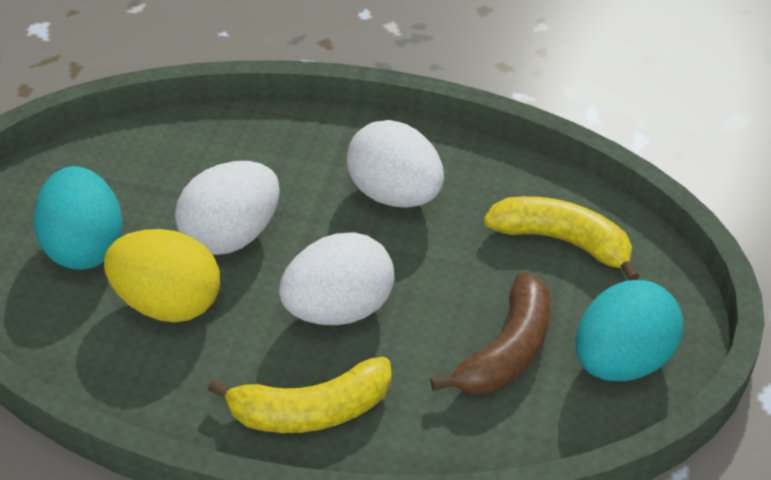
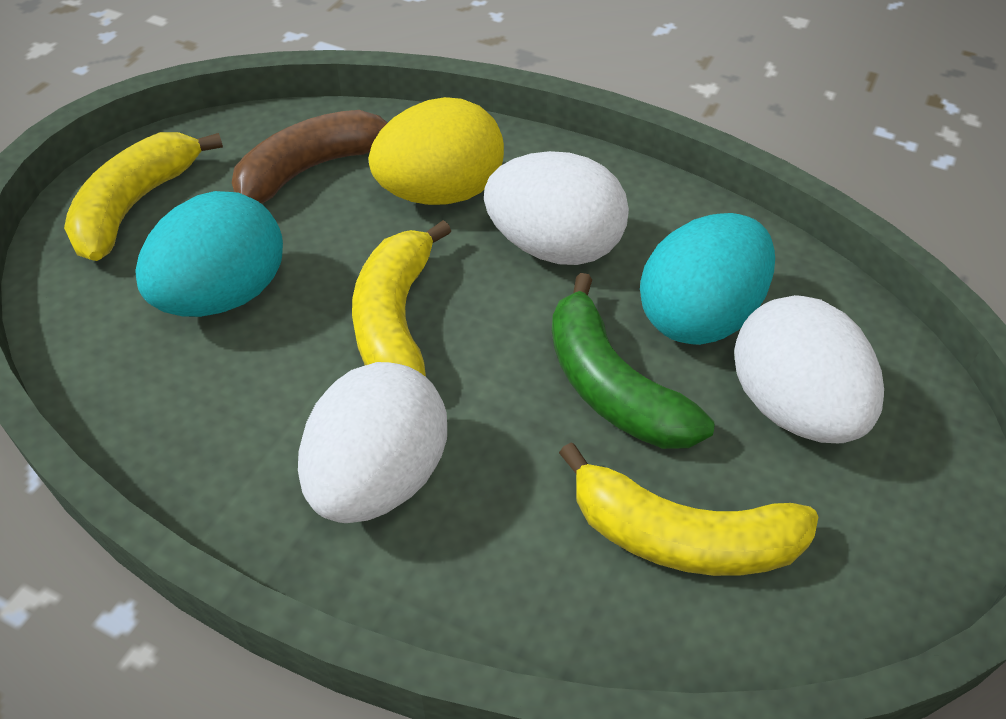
green banana: 0 -> 1
yellow banana: 2 -> 3

